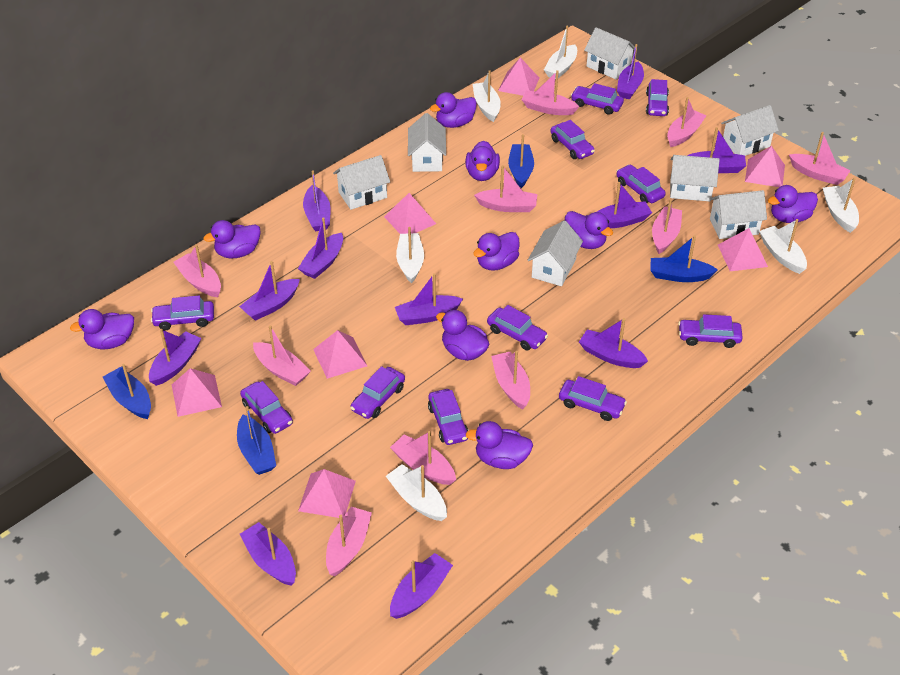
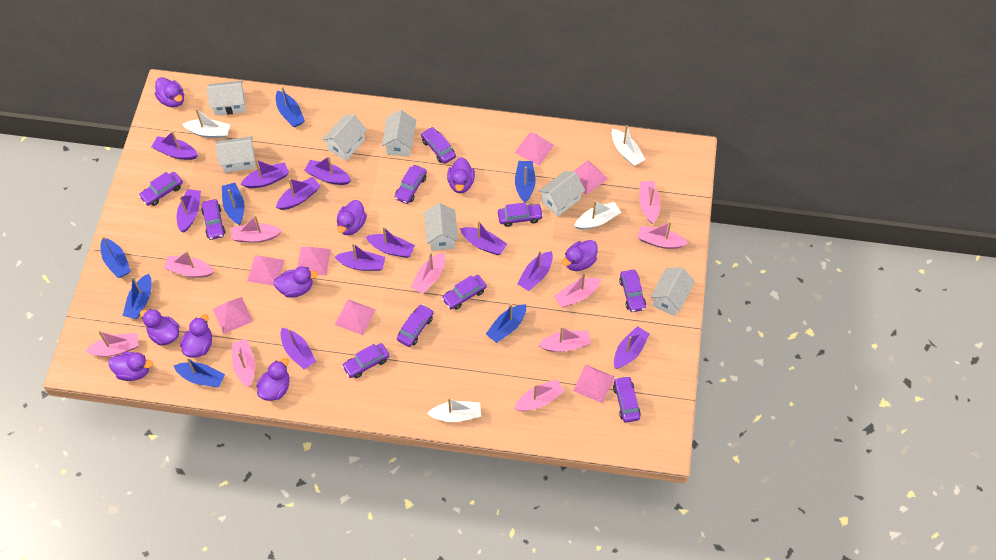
blue boat: 4 -> 7
purple car: 11 -> 10
white boat: 6 -> 4

